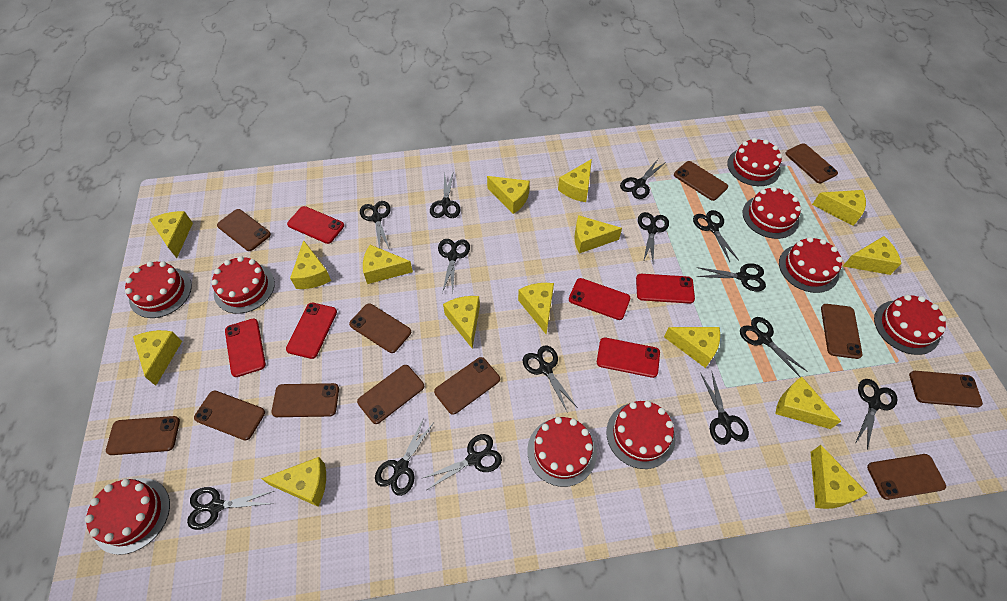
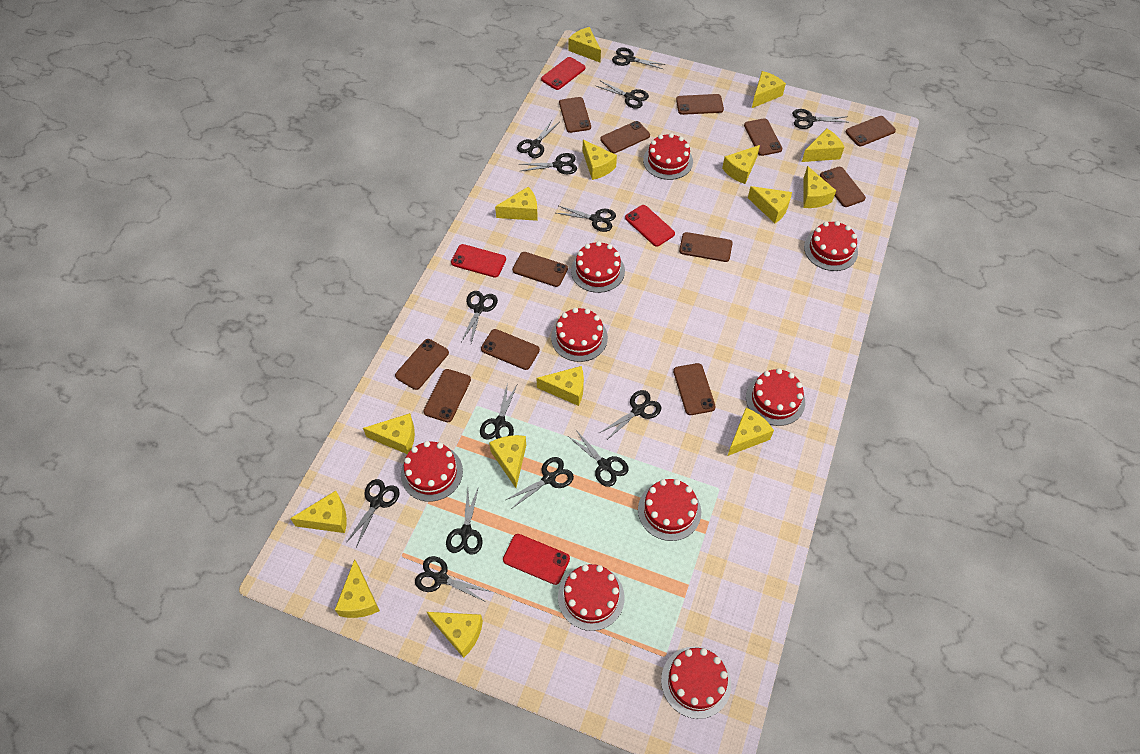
red phone: 6 -> 4

